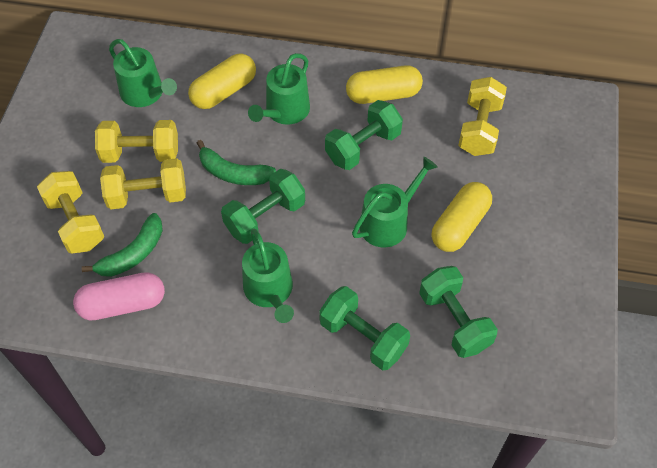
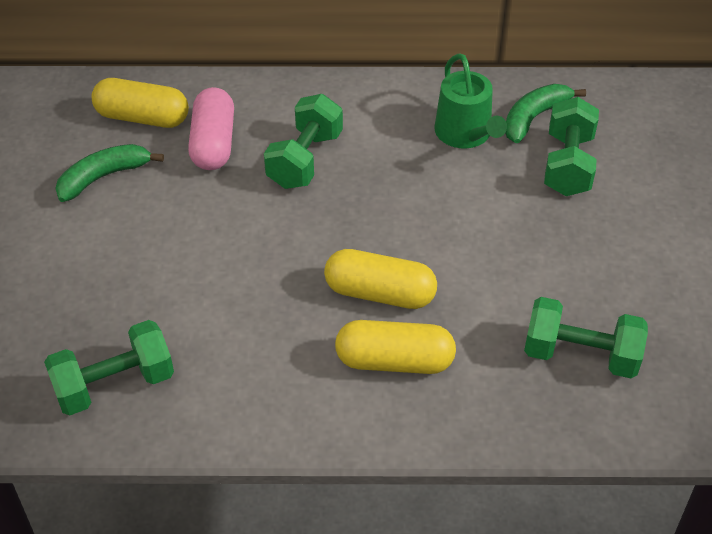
green watering can: 4 -> 1
yellow dumbbell: 4 -> 0

